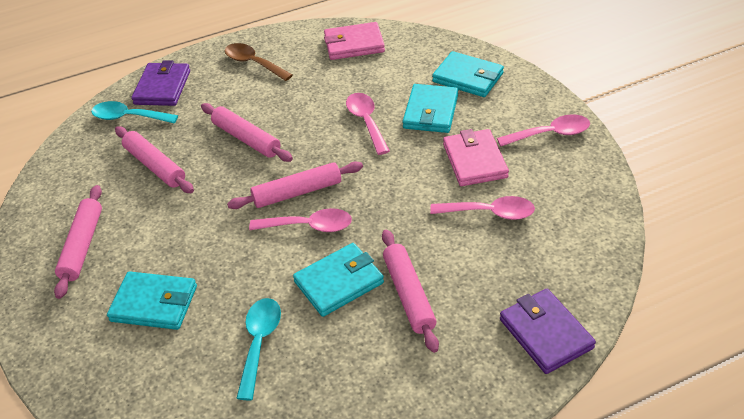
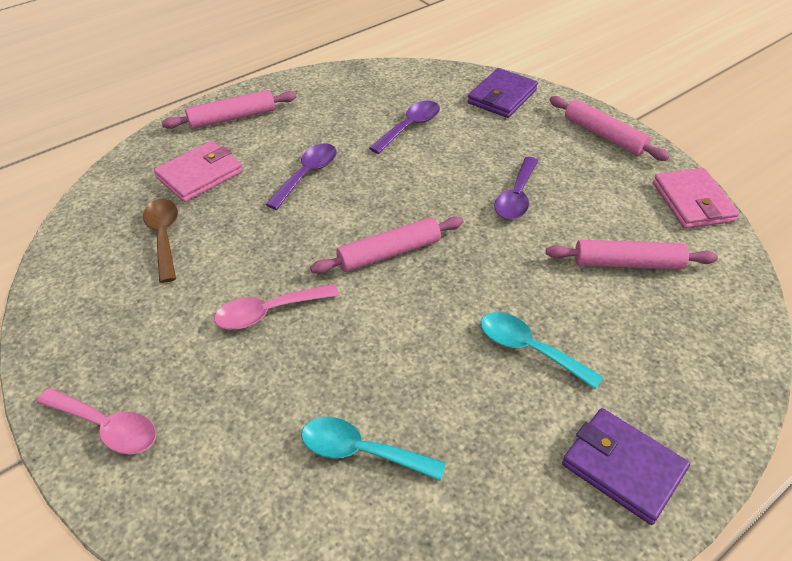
pink rolling pin: 5 -> 4
pink spoon: 4 -> 2
purple spoon: 0 -> 3
turquoise wallet: 4 -> 0

